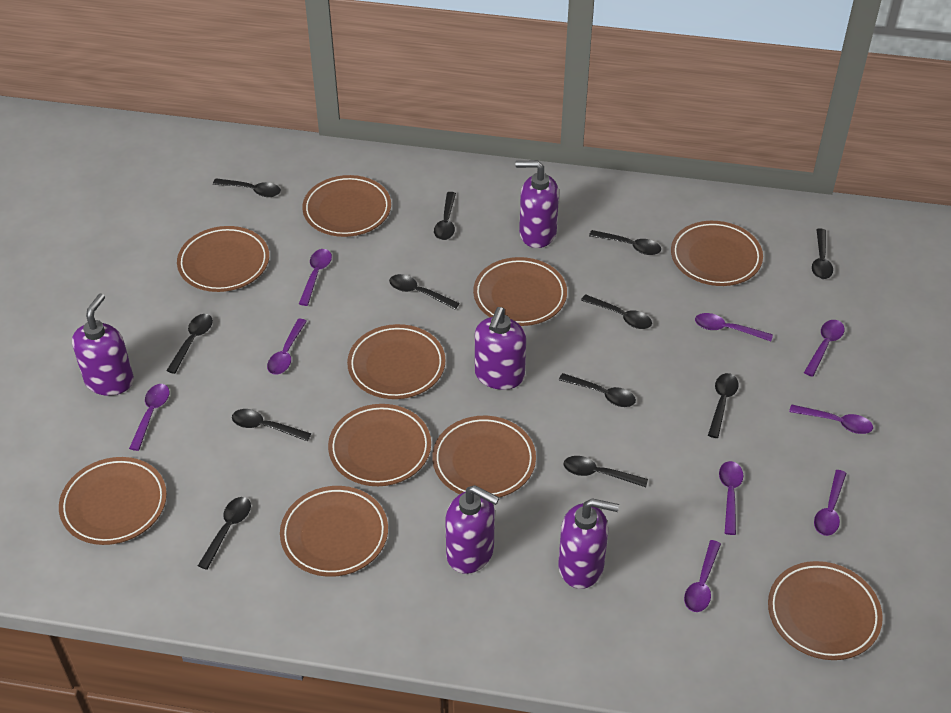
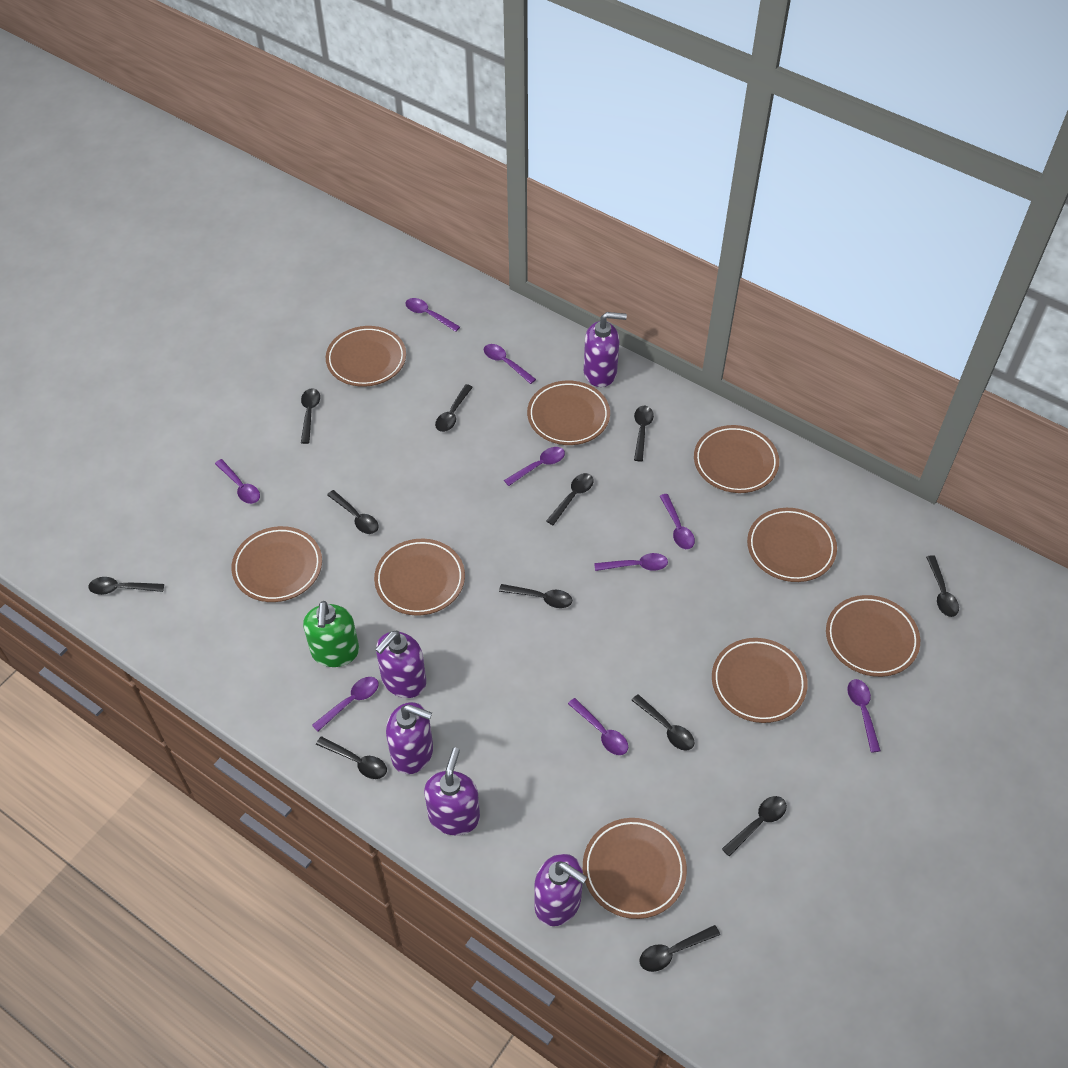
brown plate: 10 -> 9
green soap dispenser: 0 -> 1

